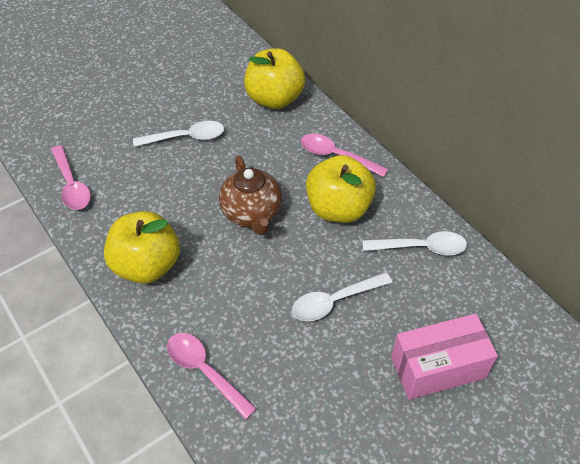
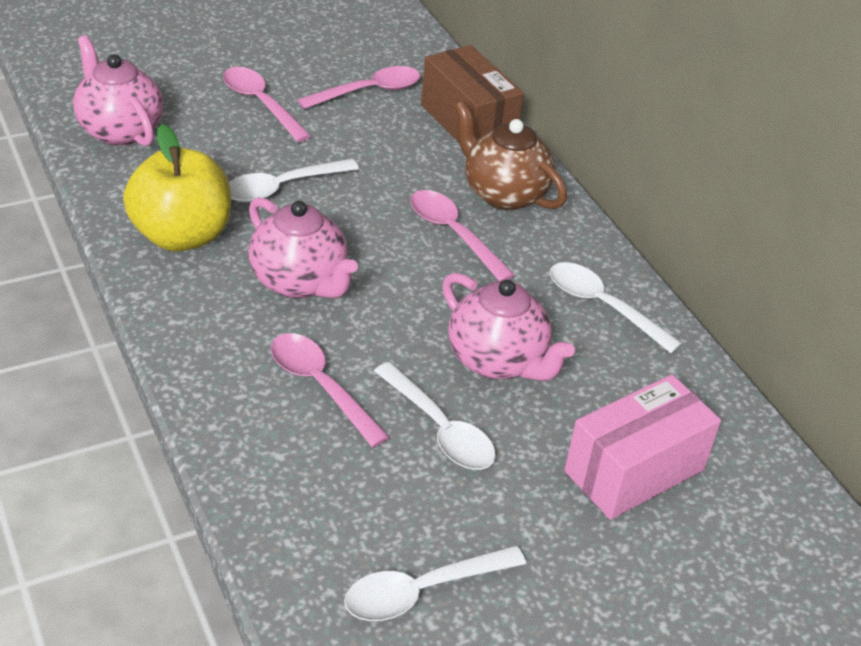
brown box: 0 -> 1
pink spoon: 3 -> 4
pink teapot: 0 -> 3
white spoon: 3 -> 4
yellow apple: 3 -> 1

